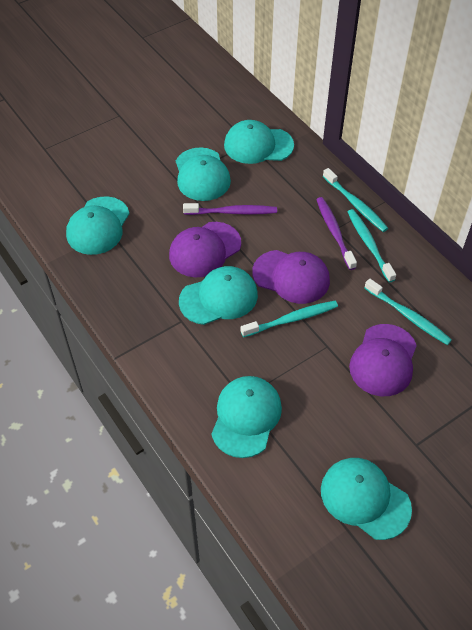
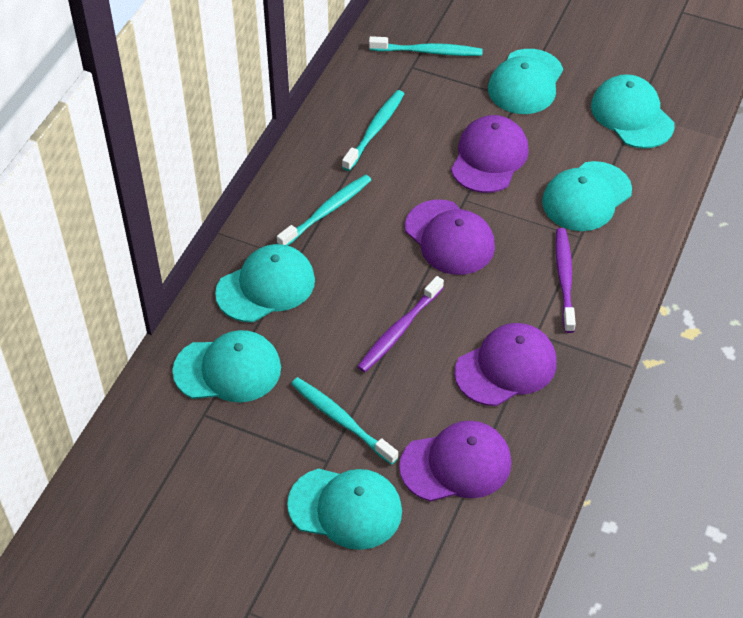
purple cap: 3 -> 4

